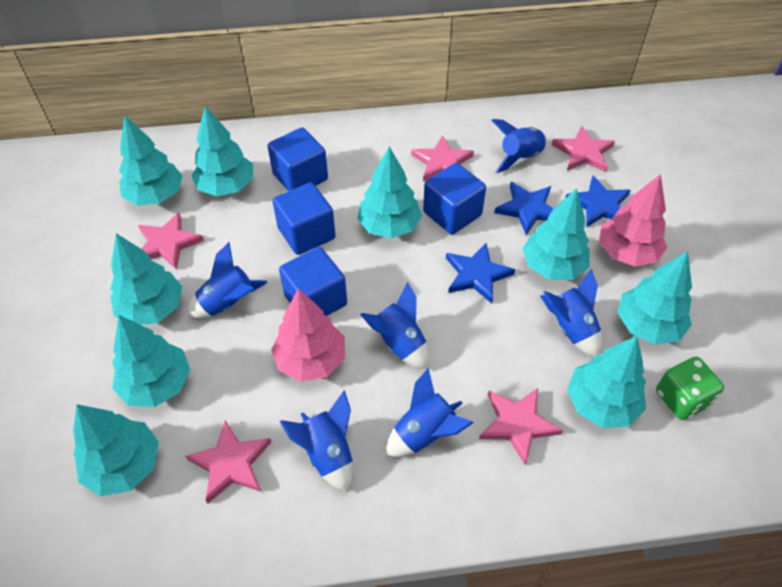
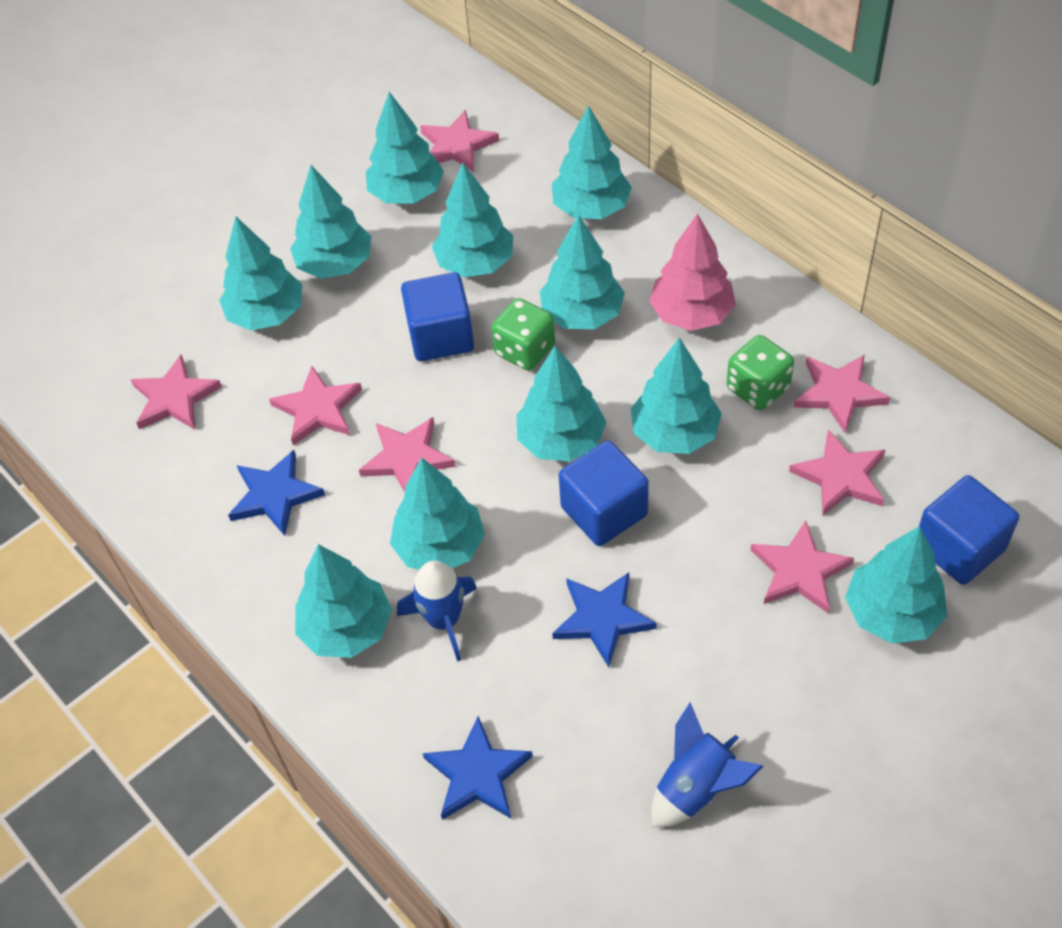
blue cube: 4 -> 3
blue rocket: 6 -> 2
green dice: 1 -> 2
pink star: 5 -> 7
pink tree: 2 -> 1
turquoise tree: 9 -> 11

